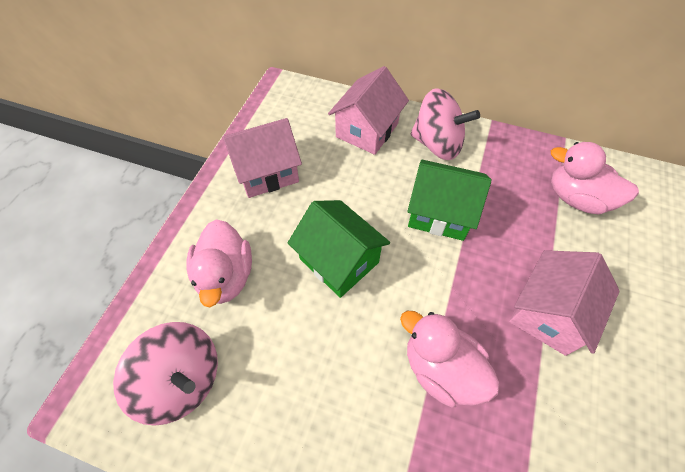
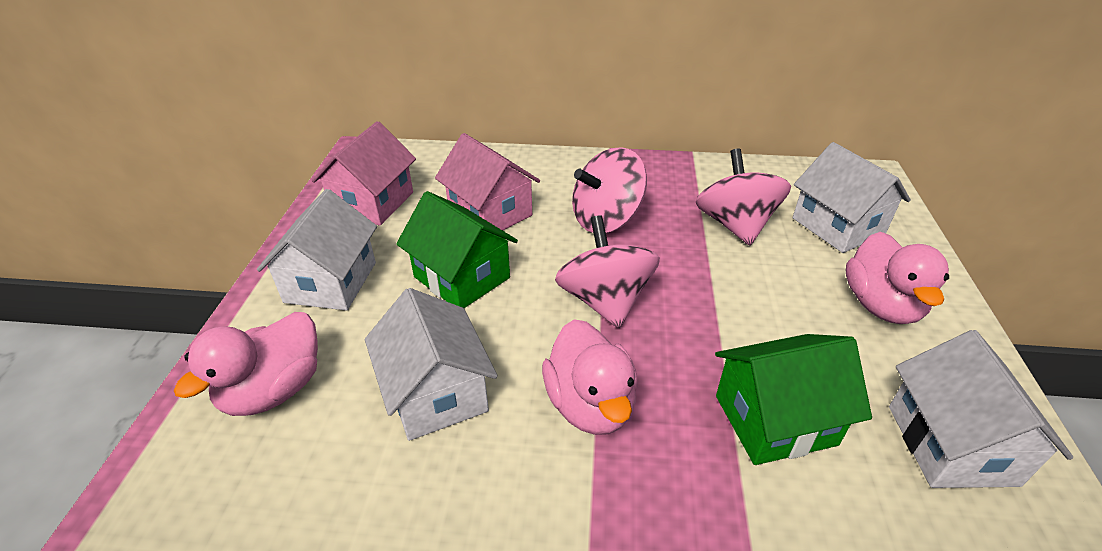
pink house: 3 -> 2
pink spinning top: 2 -> 3
white house: 0 -> 4

